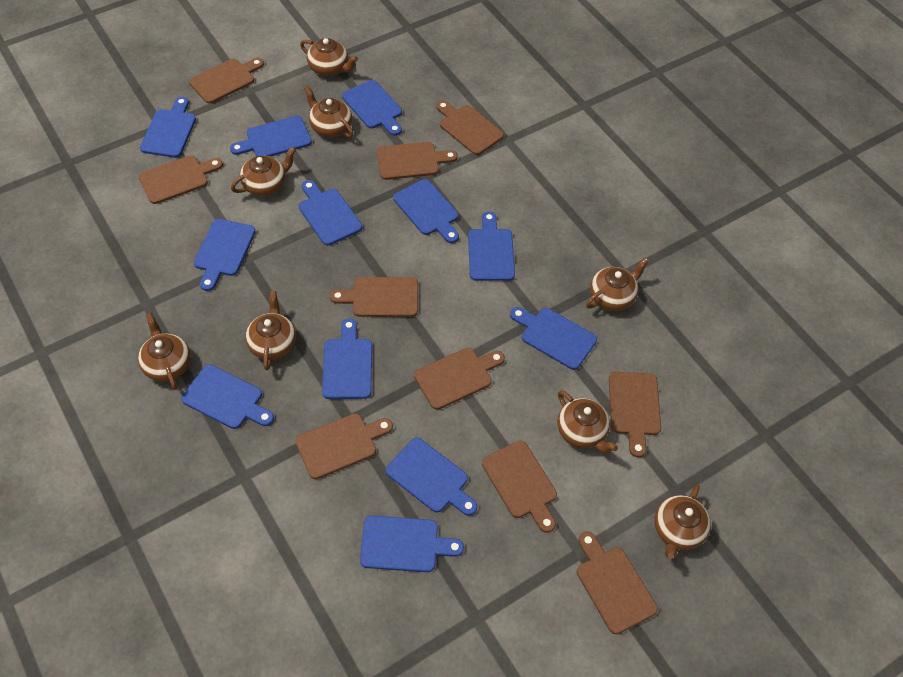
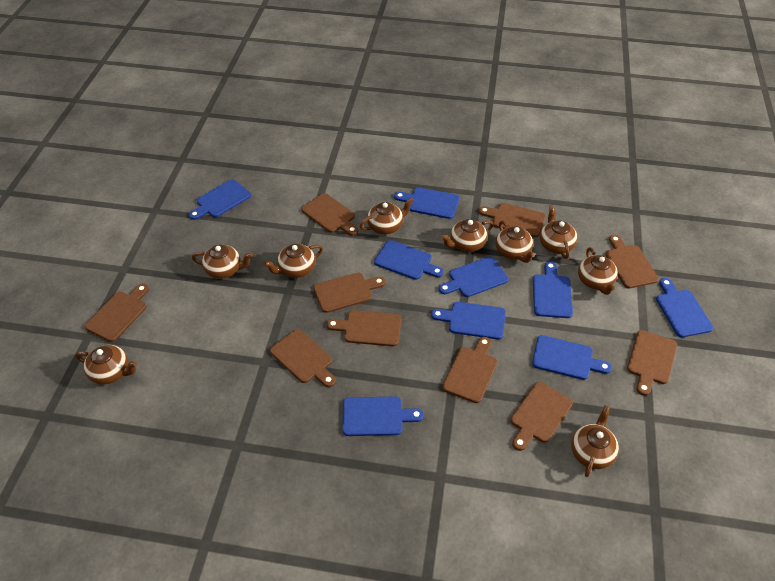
blue cutting board: 12 -> 9
brown teapot: 8 -> 9

